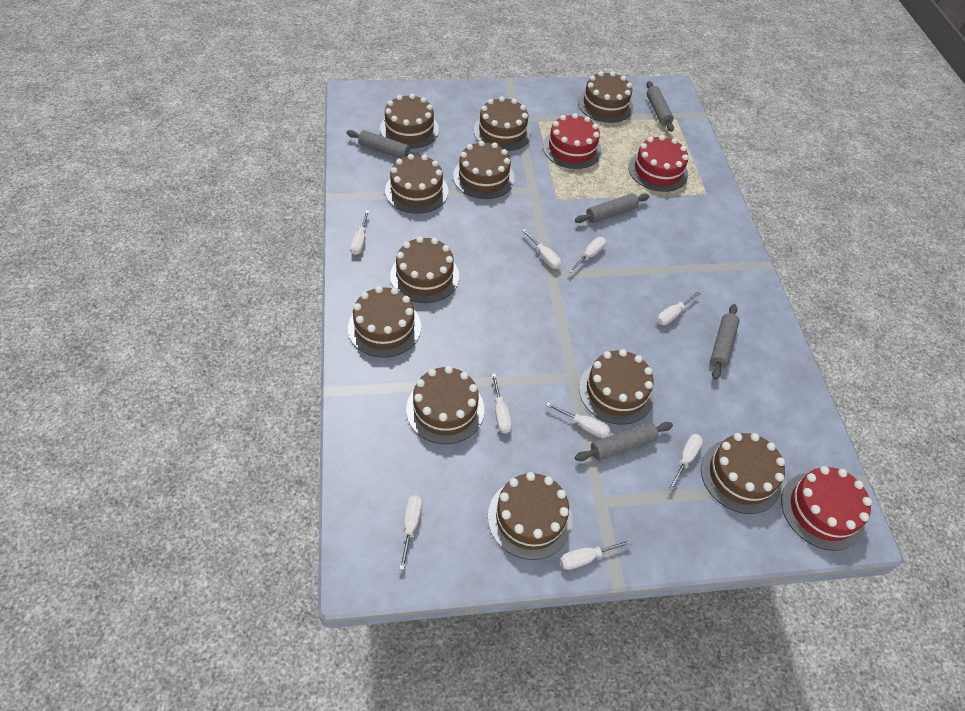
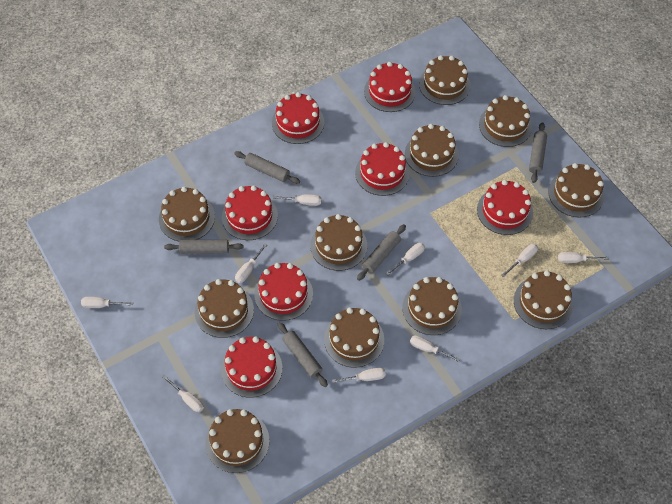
red cake: 3 -> 7

